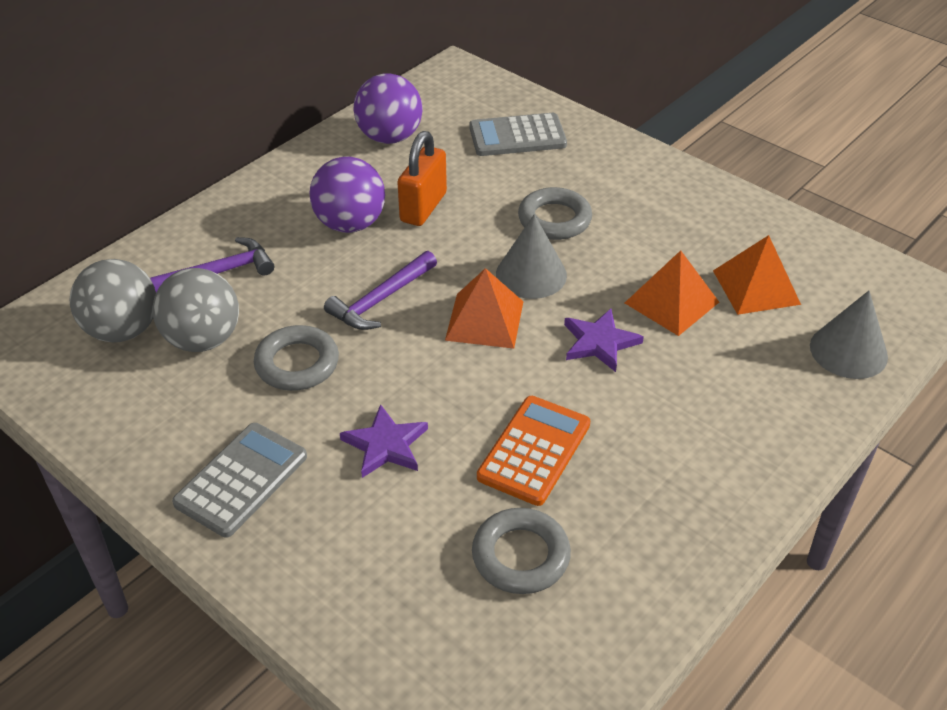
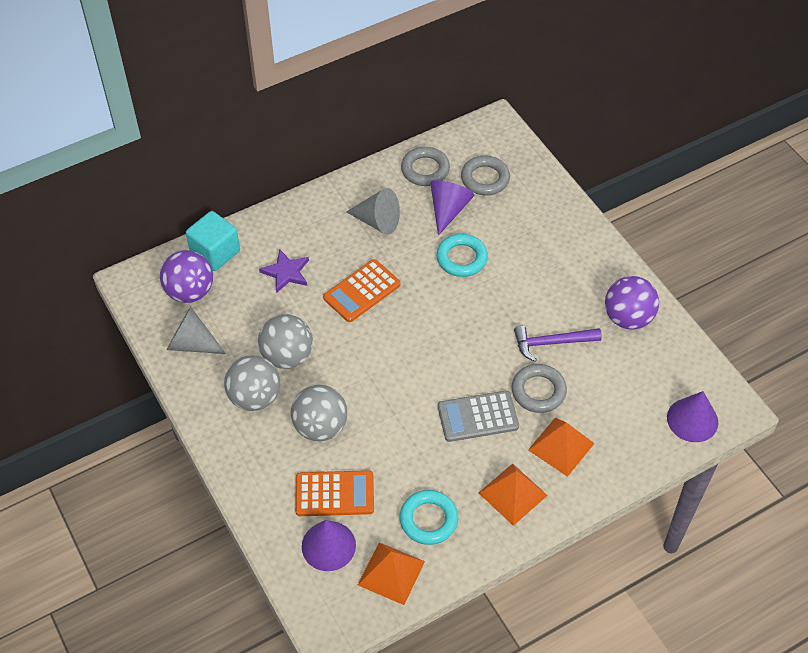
grey ball: 2 -> 3
grey calculator: 2 -> 1
orange calculator: 1 -> 2
orange padlock: 1 -> 0
purple cone: 0 -> 3
purple hammer: 2 -> 1
purple star: 2 -> 1
turquoise cube: 0 -> 1
turquoise ring: 0 -> 2

